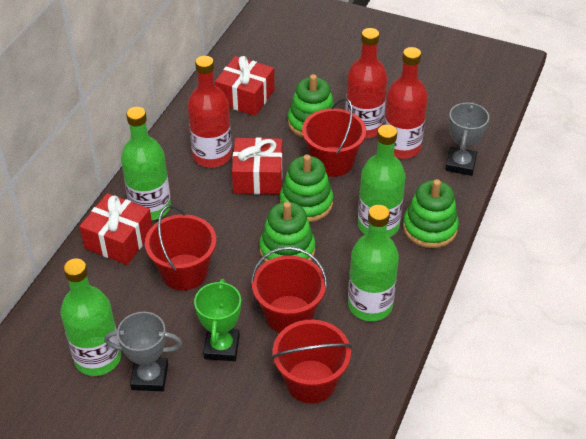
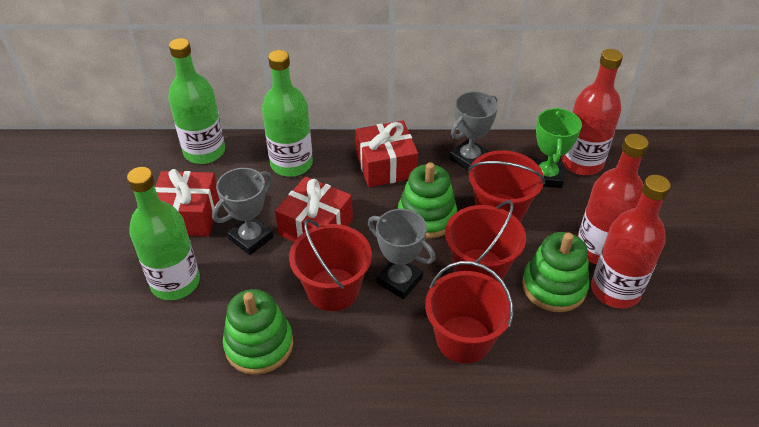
green bottle: 4 -> 3
green stacking toy: 4 -> 3
grey trophy: 2 -> 3

